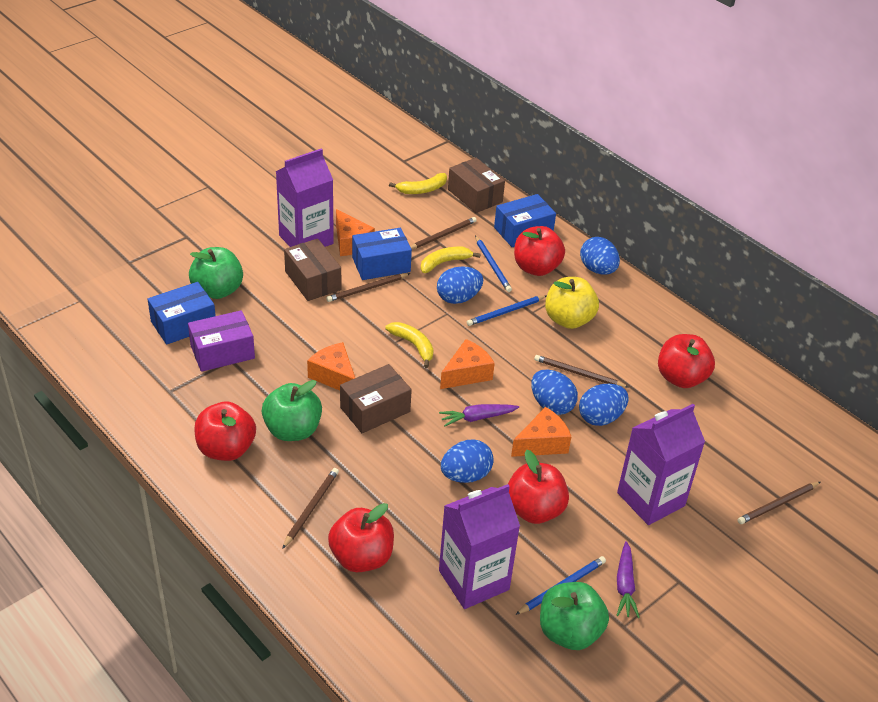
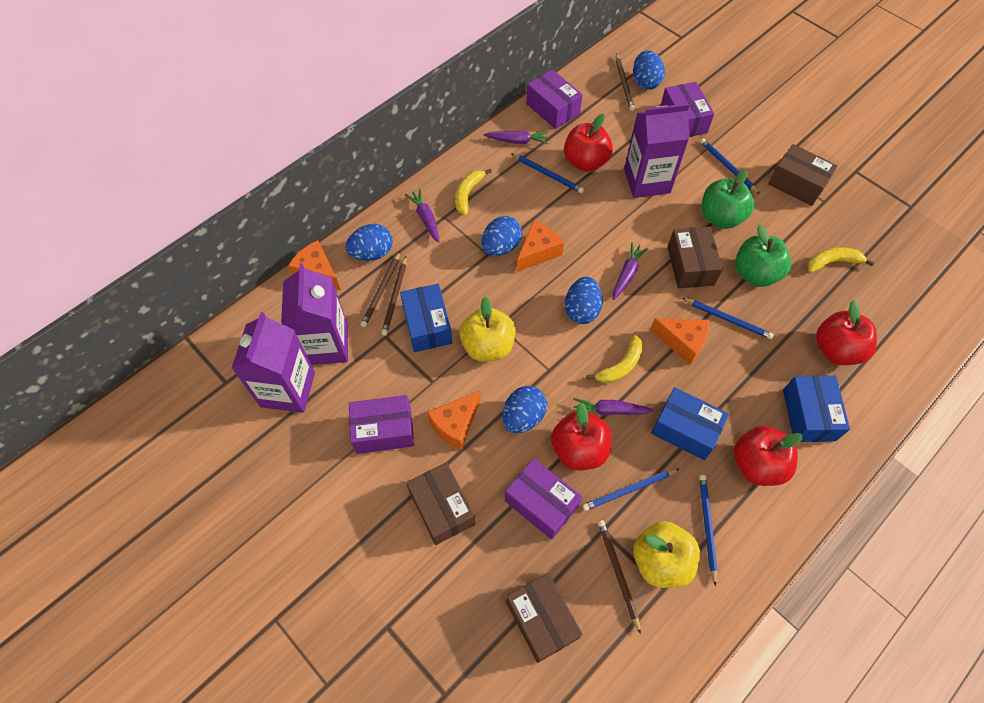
blue pencil: 3 -> 5
brown box: 3 -> 4
brown pencil: 5 -> 4
green apple: 3 -> 2
purple box: 1 -> 4
purple carrot: 2 -> 4
red apple: 5 -> 4
yellow apple: 1 -> 2

